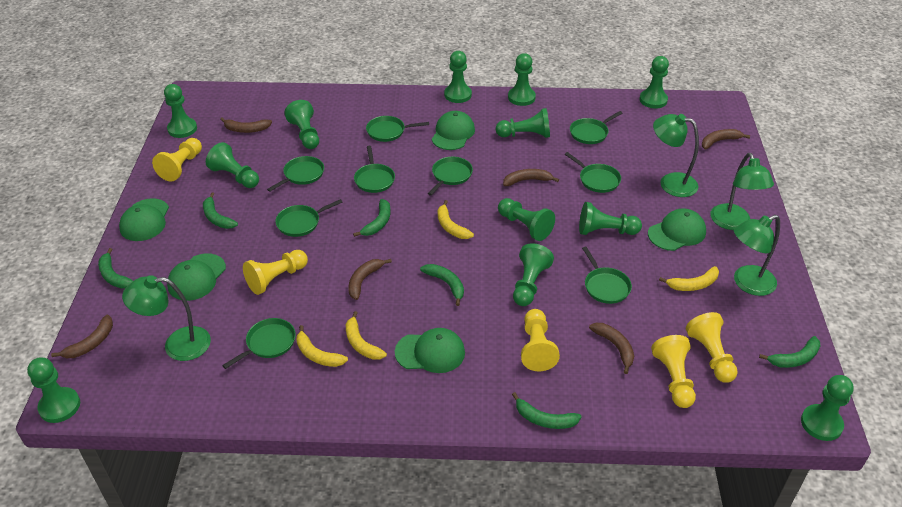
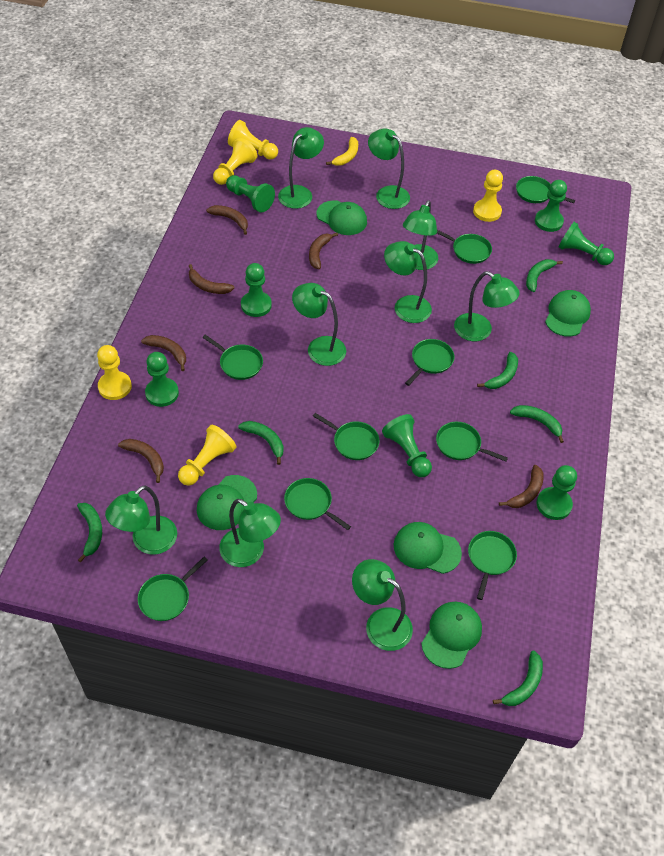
green lamp: 4 -> 9
green pawn: 12 -> 7
yellow banana: 4 -> 1

